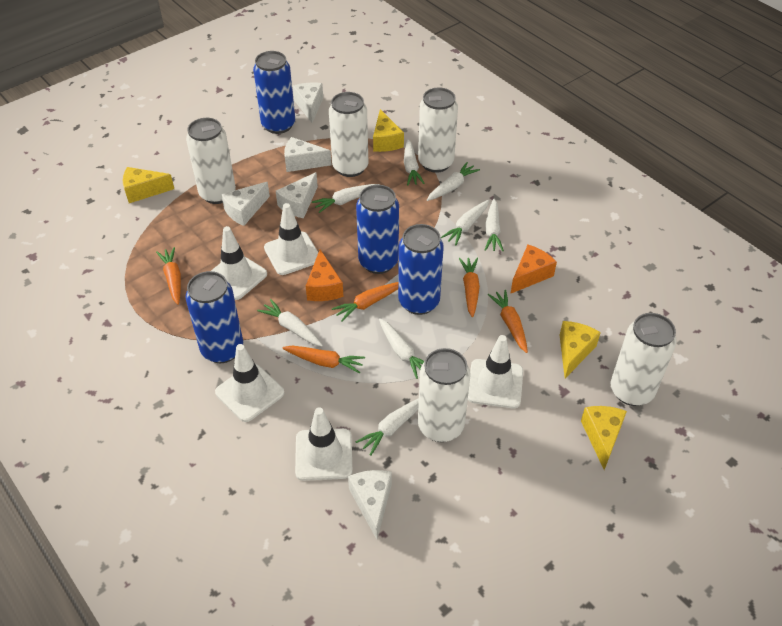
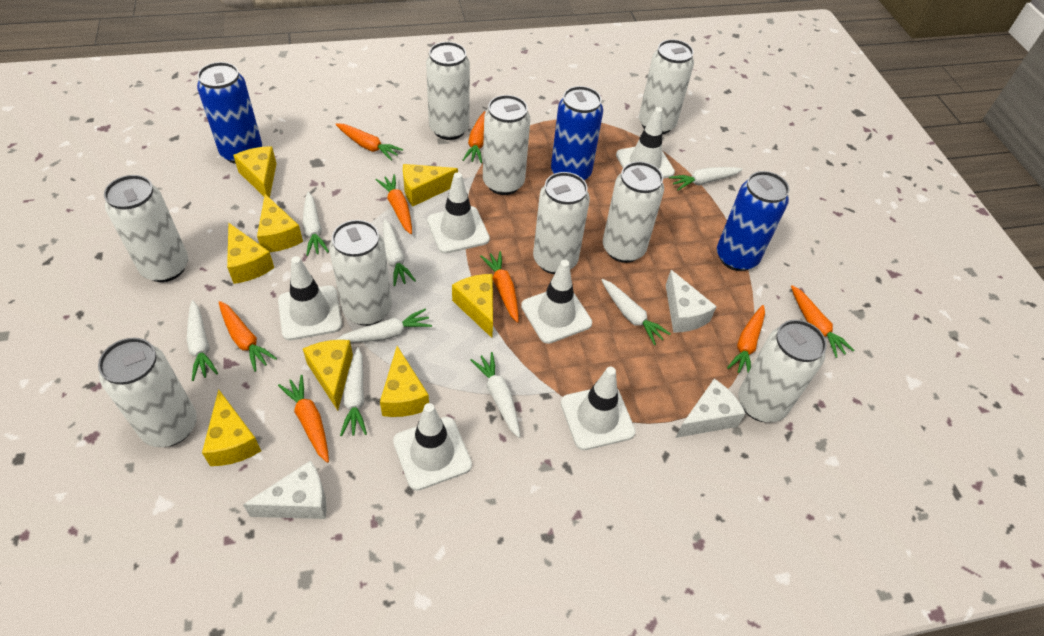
blue can: 4 -> 3
orange carrot: 5 -> 8
orange cheese: 2 -> 0
white can: 5 -> 9
white cheese: 5 -> 3
white traffic cone: 5 -> 6
yellow cheese: 4 -> 8

